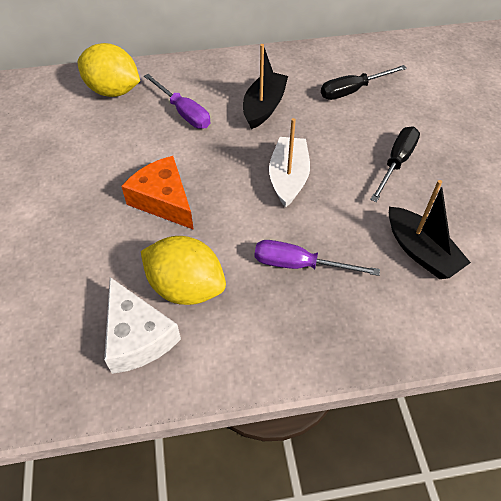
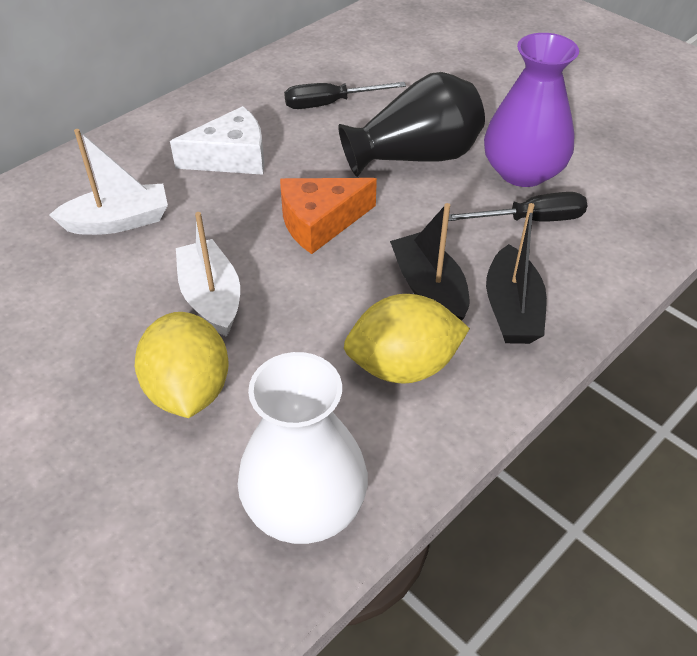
black vase: 0 -> 1
purple screwdriver: 2 -> 0
purple vase: 0 -> 1
white boat: 1 -> 2
white vase: 0 -> 1

